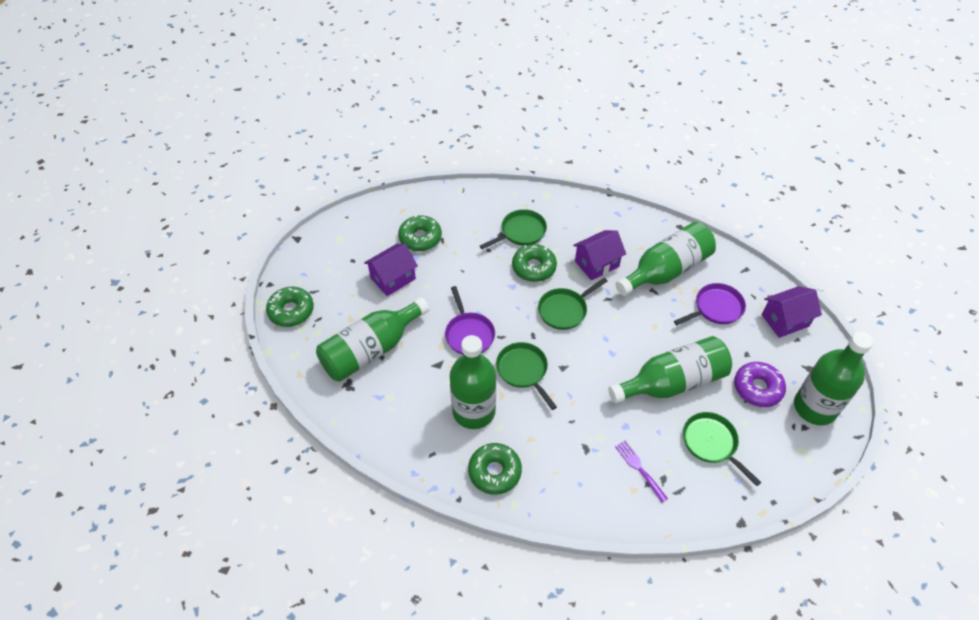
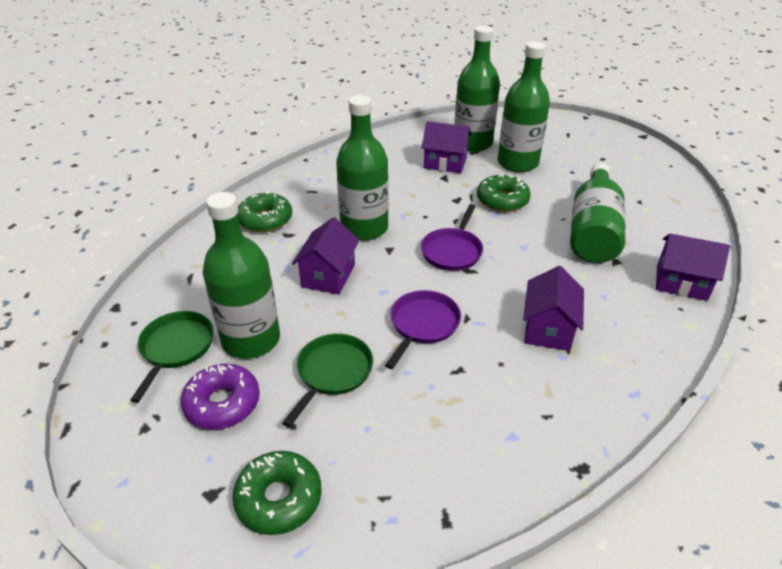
green donut: 4 -> 3
green pan: 4 -> 2
purple fork: 1 -> 0
purple house: 3 -> 4

